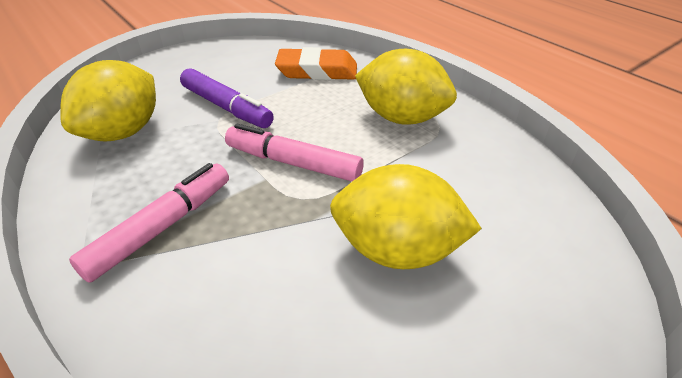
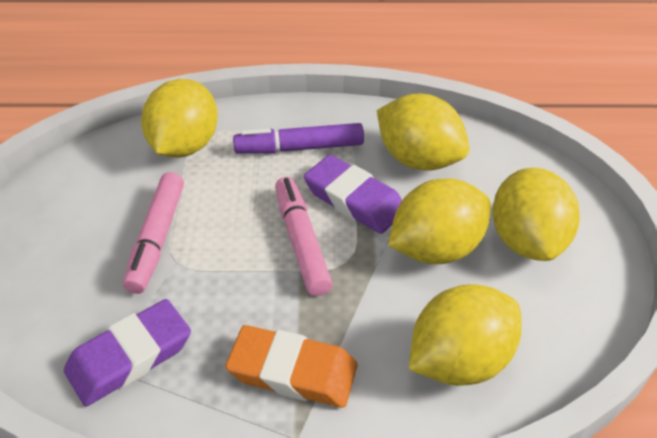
purple eraser: 0 -> 2
yellow lemon: 3 -> 5

